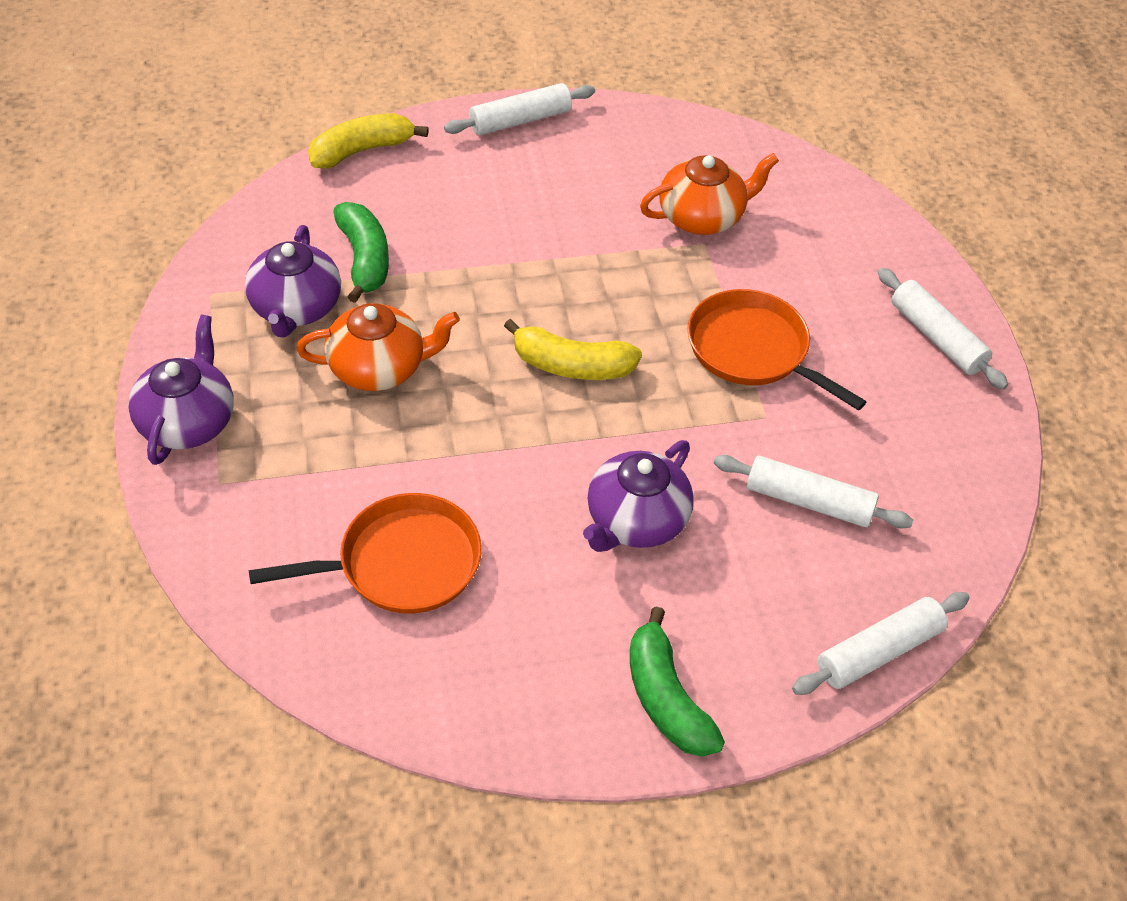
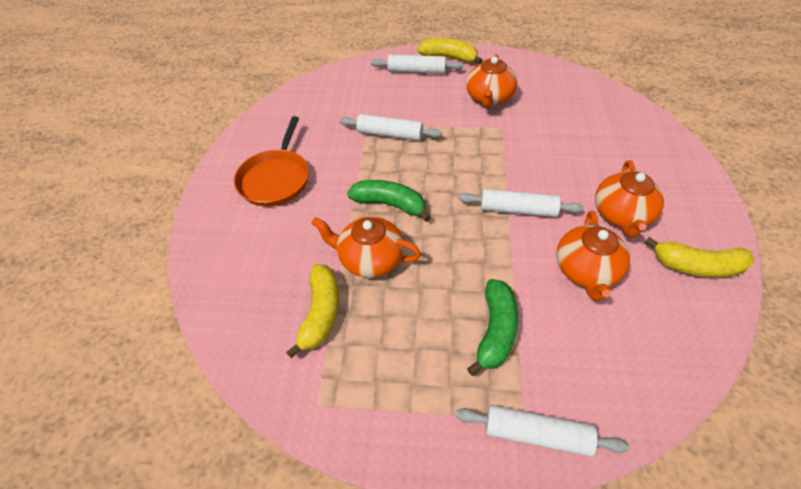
orange pan: 2 -> 1
orange teapot: 2 -> 4
purple teapot: 3 -> 0
yellow banana: 2 -> 3

